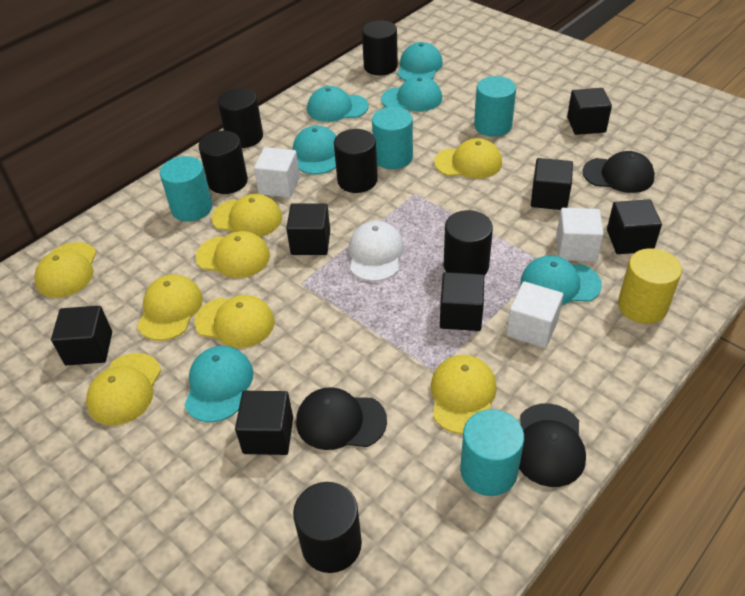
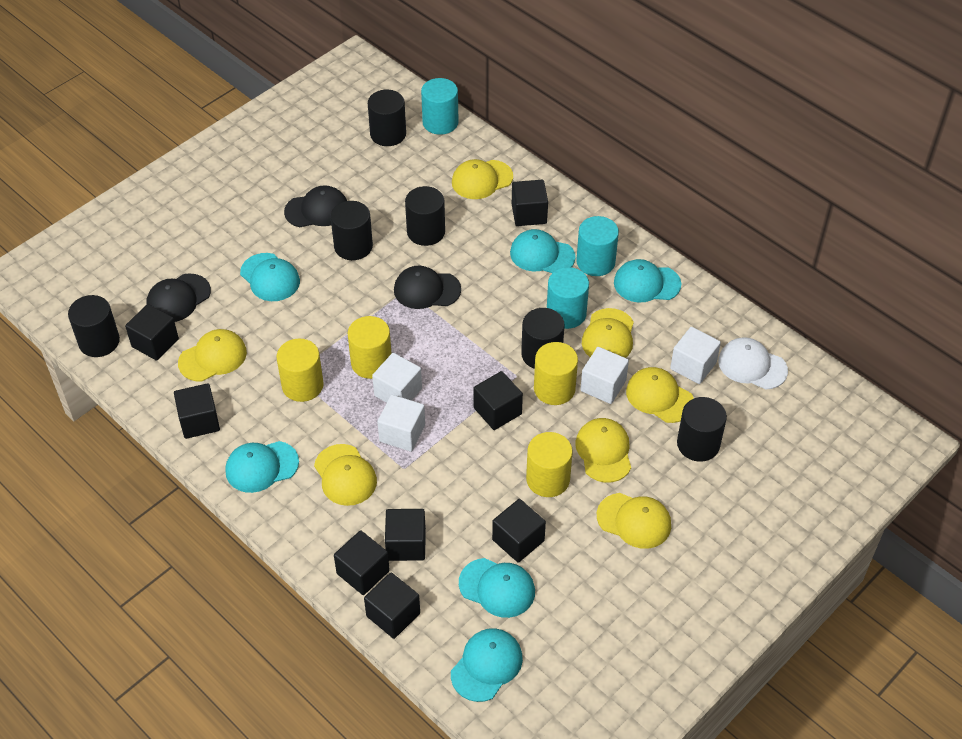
black cube: 7 -> 8
turquoise cylinder: 4 -> 3
white cube: 3 -> 4
yellow cap: 8 -> 7
yellow cylinder: 1 -> 4

